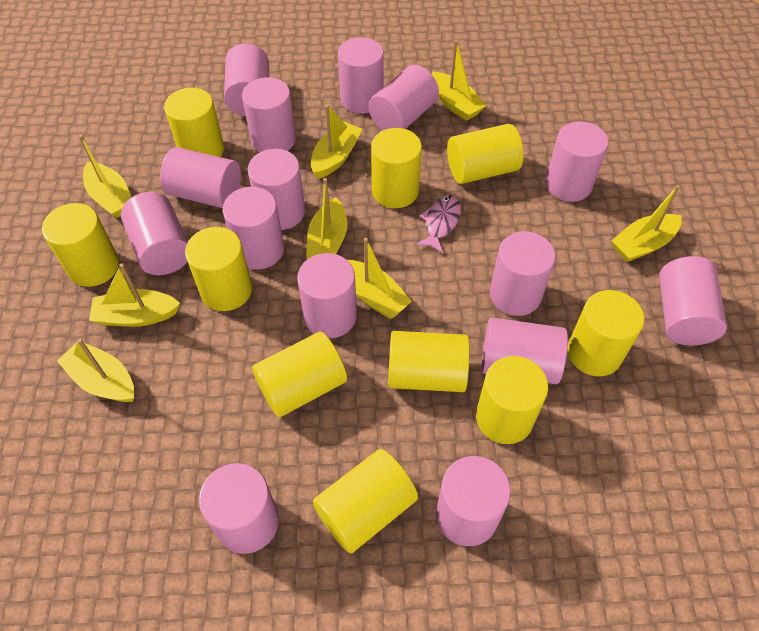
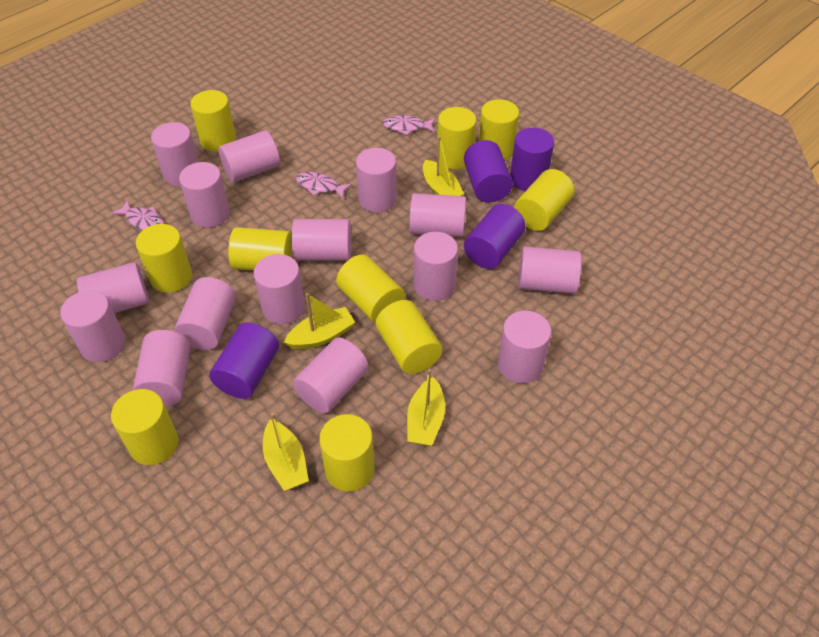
pink fish: 1 -> 3
purple cylinder: 0 -> 4
yellow boat: 8 -> 4

